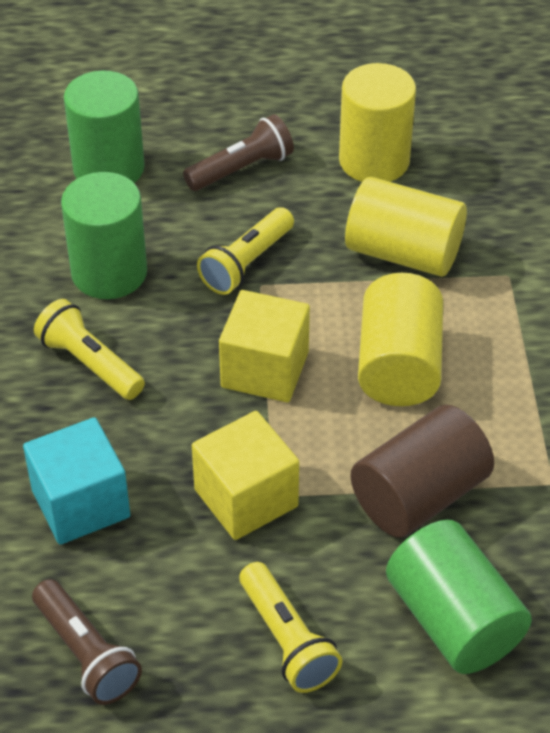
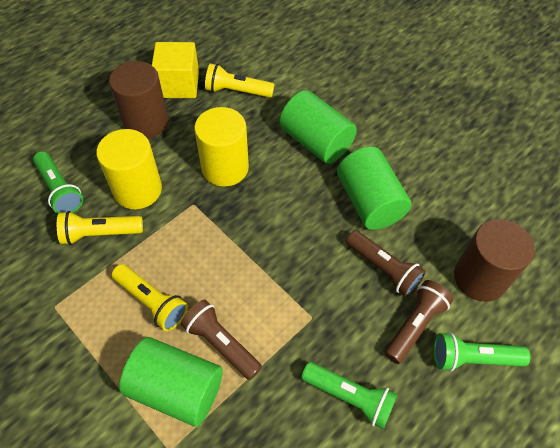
brown cylinder: 1 -> 2
brown flashlight: 2 -> 3
green flashlight: 0 -> 3
turquoise cube: 1 -> 0
yellow cube: 2 -> 1
yellow cylinder: 3 -> 2

